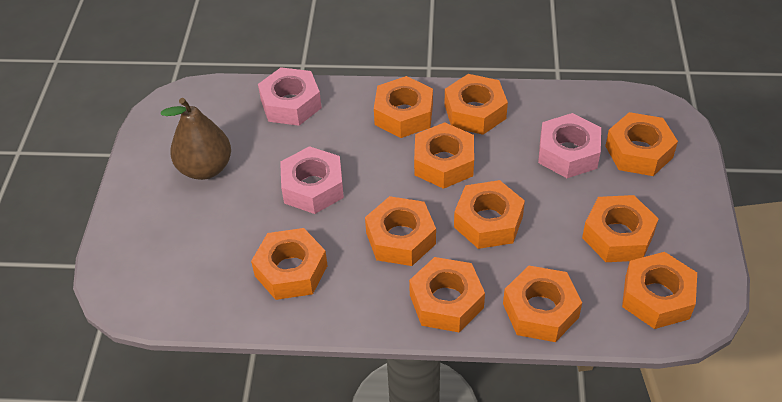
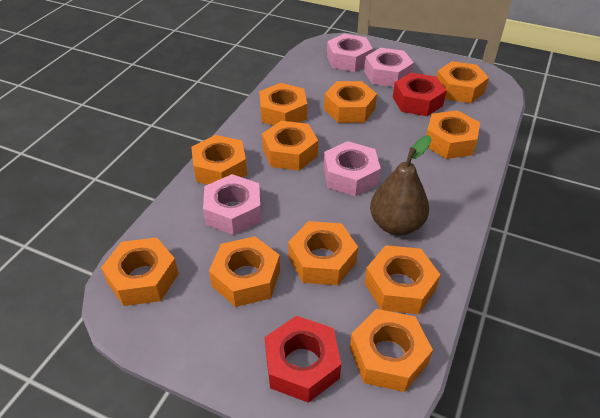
pink nut: 3 -> 4
red nut: 0 -> 2

